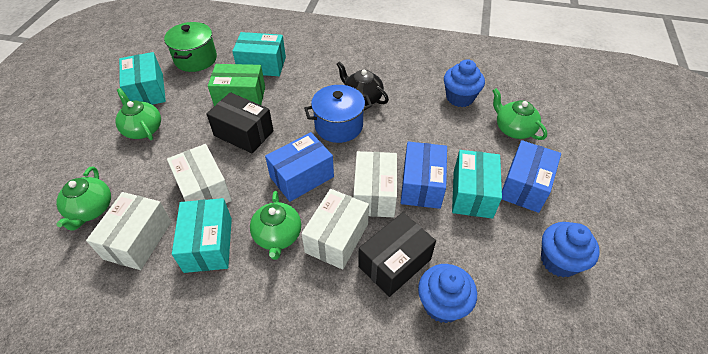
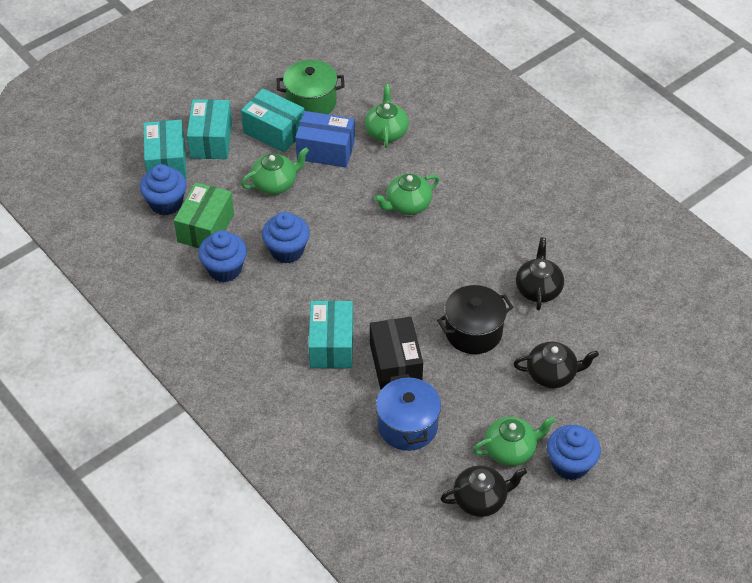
black box: 2 -> 1
black pot: 0 -> 1
black teapot: 1 -> 3
blue box: 3 -> 1
blue cupcake: 3 -> 4
white box: 4 -> 0

